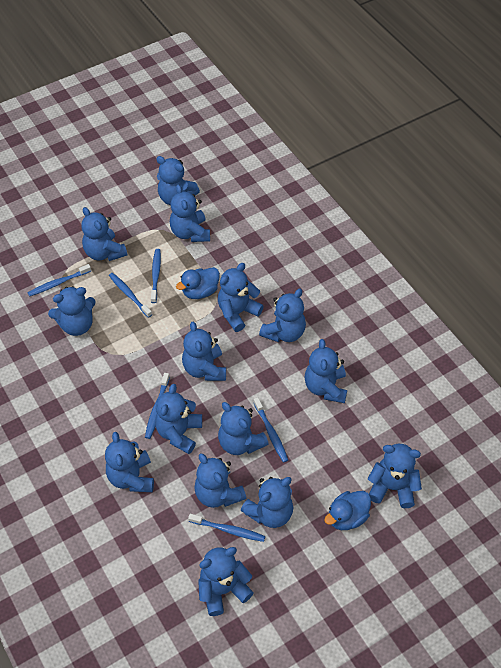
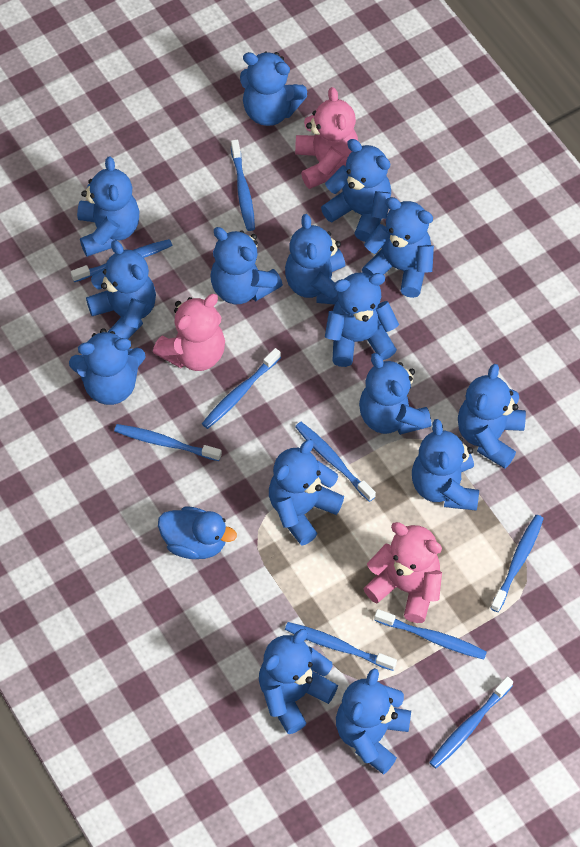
blue duck: 2 -> 1
blue toothbrush: 6 -> 9
pink teddy bear: 0 -> 3

